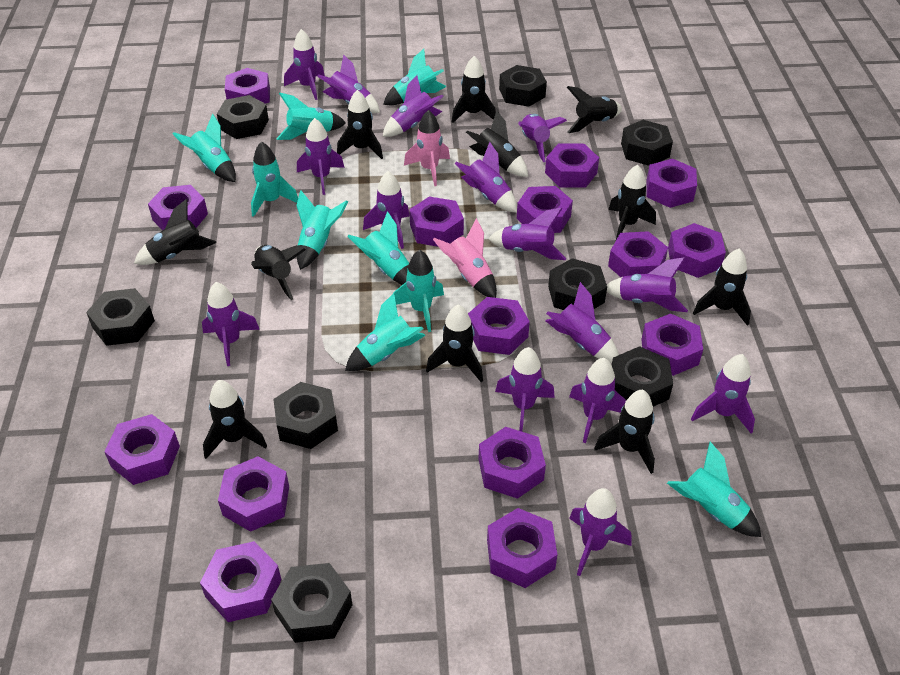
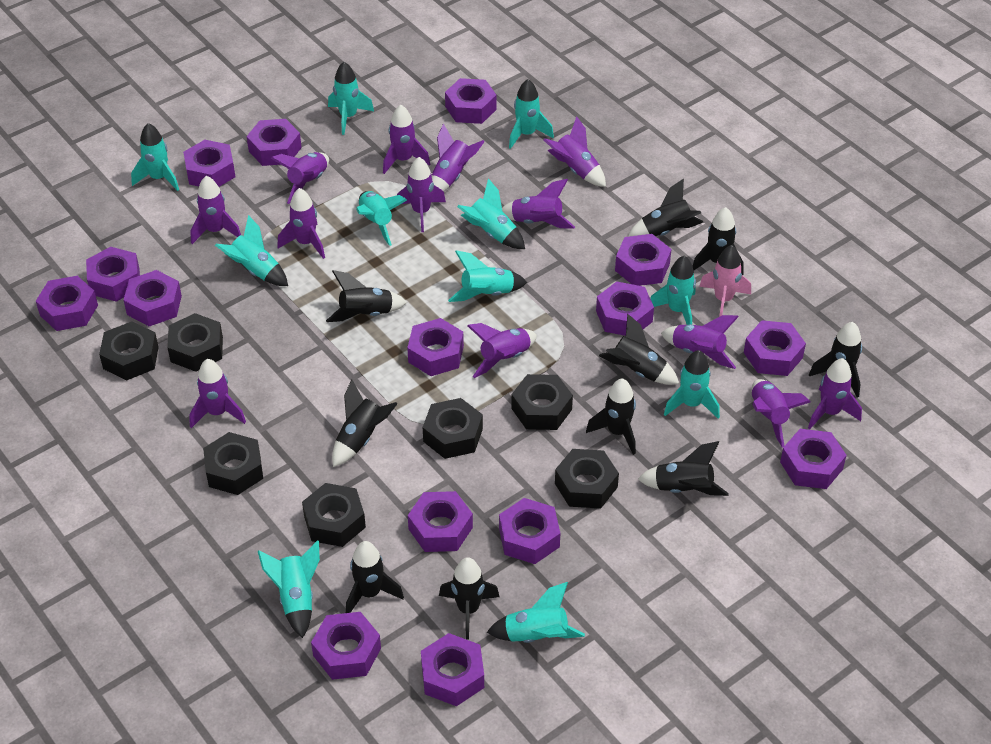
black nut: 8 -> 7
black rocket: 11 -> 10
pink rocket: 2 -> 1
purple rocket: 15 -> 13
turquoise rocket: 9 -> 11

